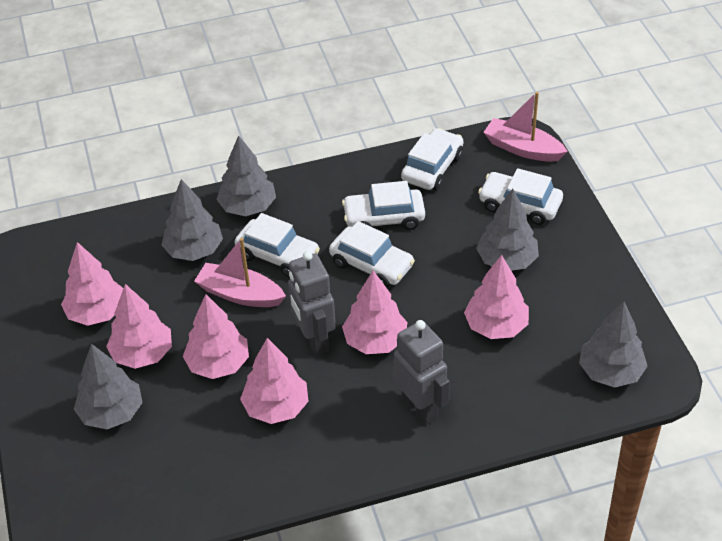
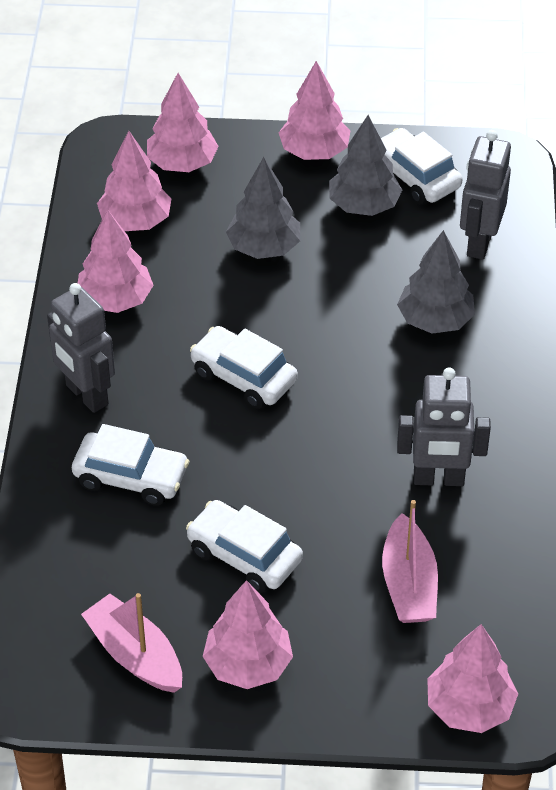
grey robot: 2 -> 3
grey tree: 5 -> 3
white car: 5 -> 4

